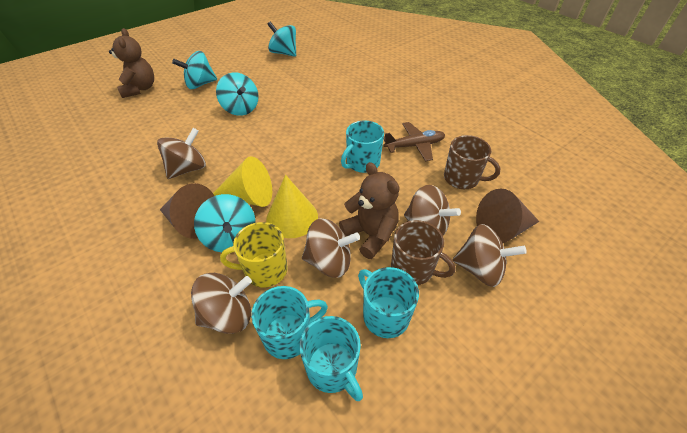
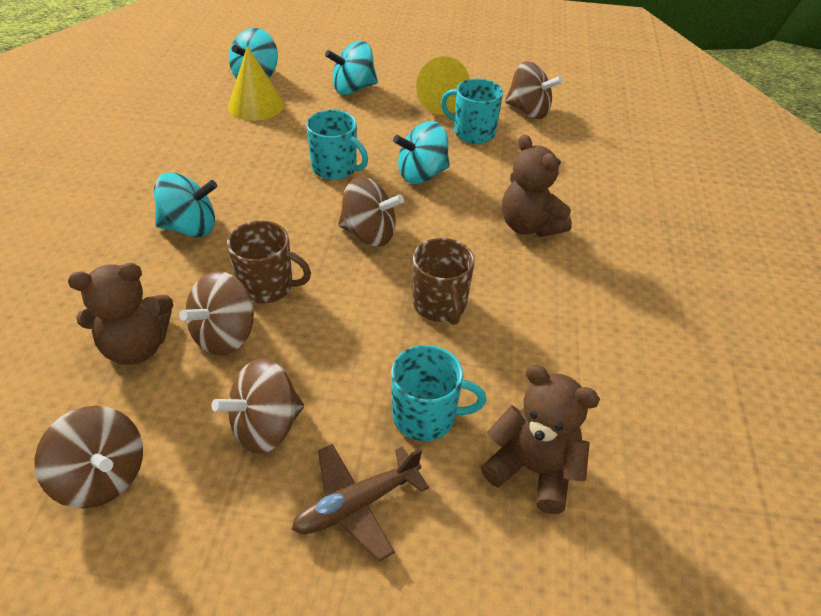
brown cone: 2 -> 0
brown teddy bear: 2 -> 3
turquoise mug: 4 -> 3
yellow mug: 1 -> 0

